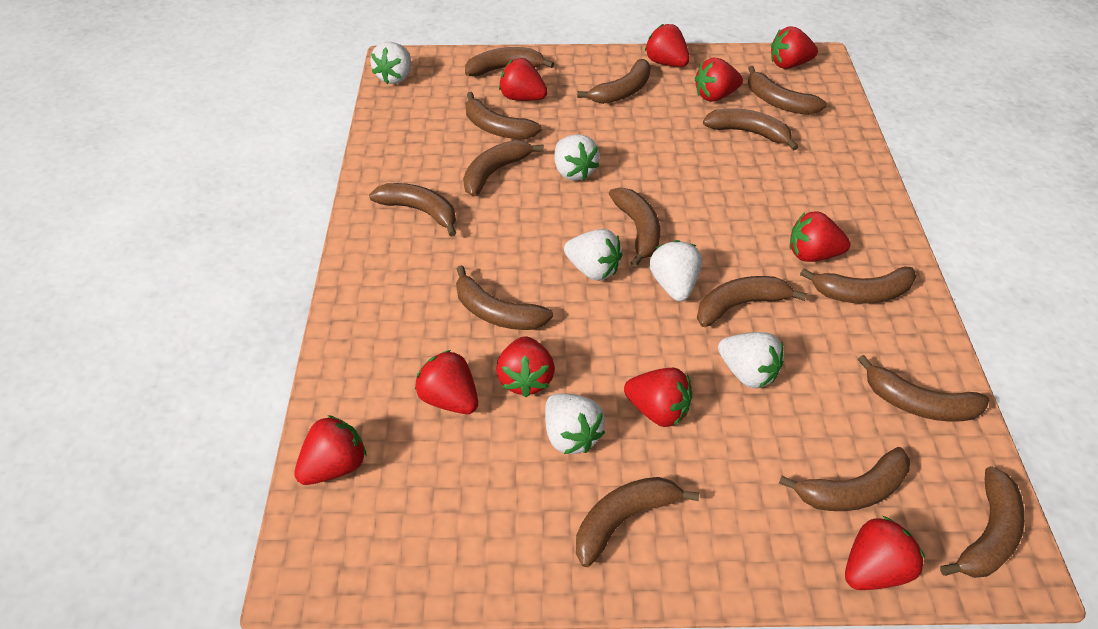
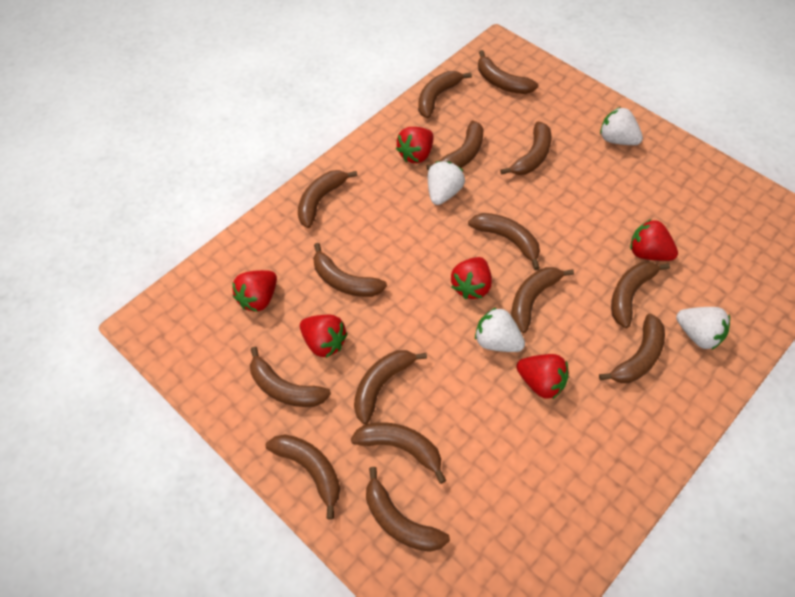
red strawberry: 10 -> 6
white strawberry: 6 -> 4

